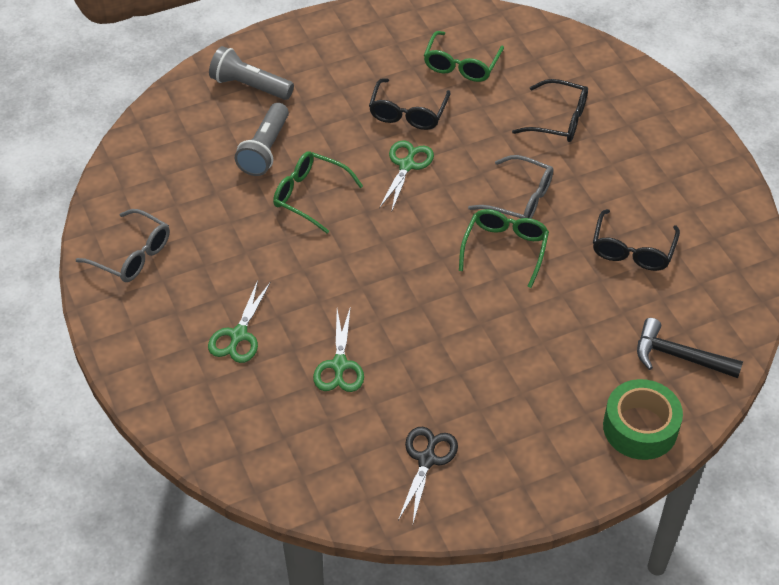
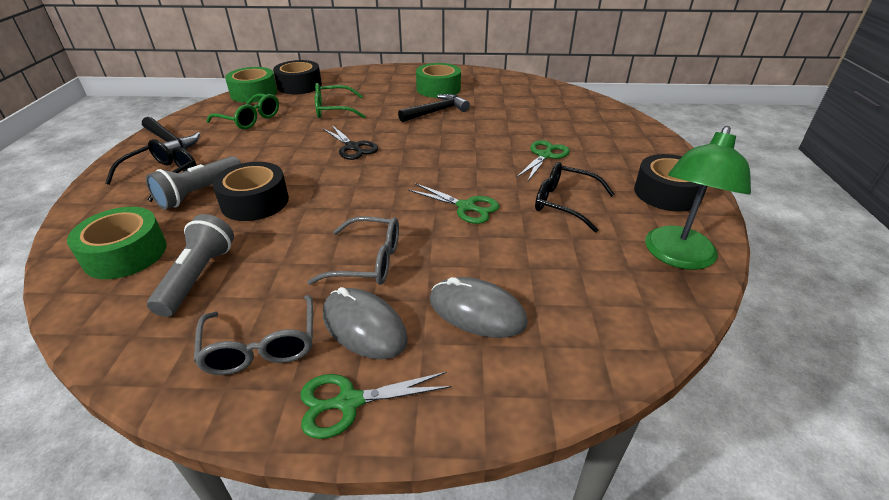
black glasses: 3 -> 2
black hammer: 1 -> 2
black tape: 0 -> 3
green glasses: 3 -> 2
green lamp: 0 -> 1
green tape: 1 -> 3
grey mouse: 0 -> 2

